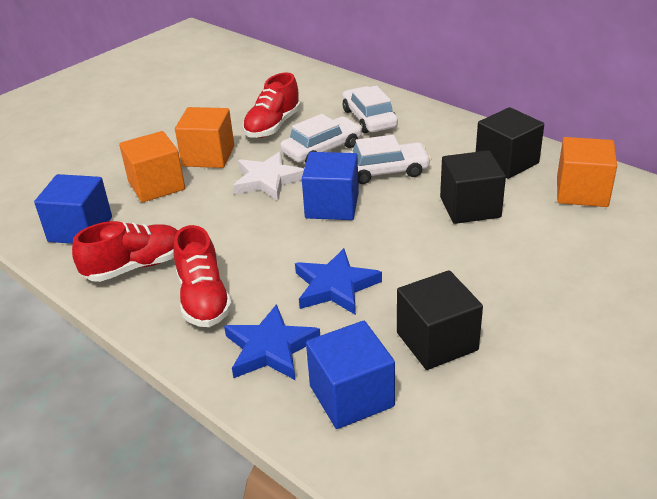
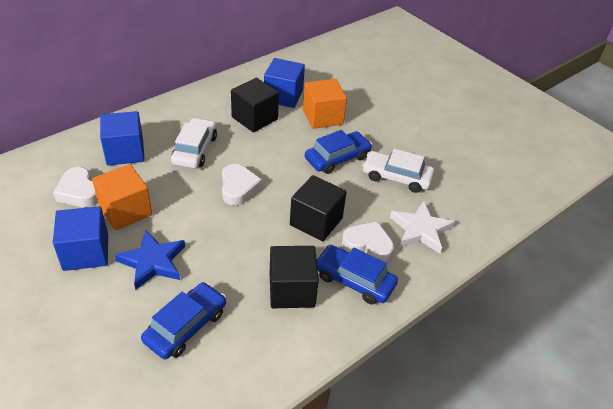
blue car: 0 -> 3
blue star: 2 -> 1
orange cube: 3 -> 2
red shoe: 3 -> 0
white car: 3 -> 2
white heart: 0 -> 3

